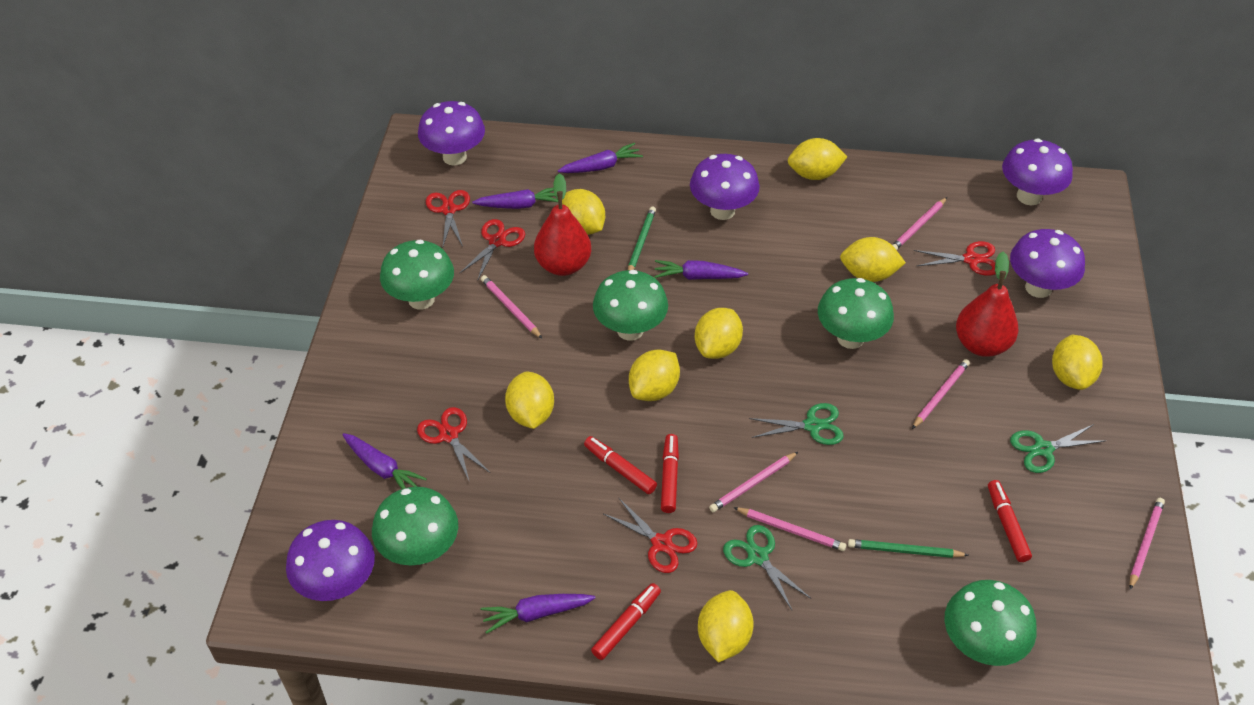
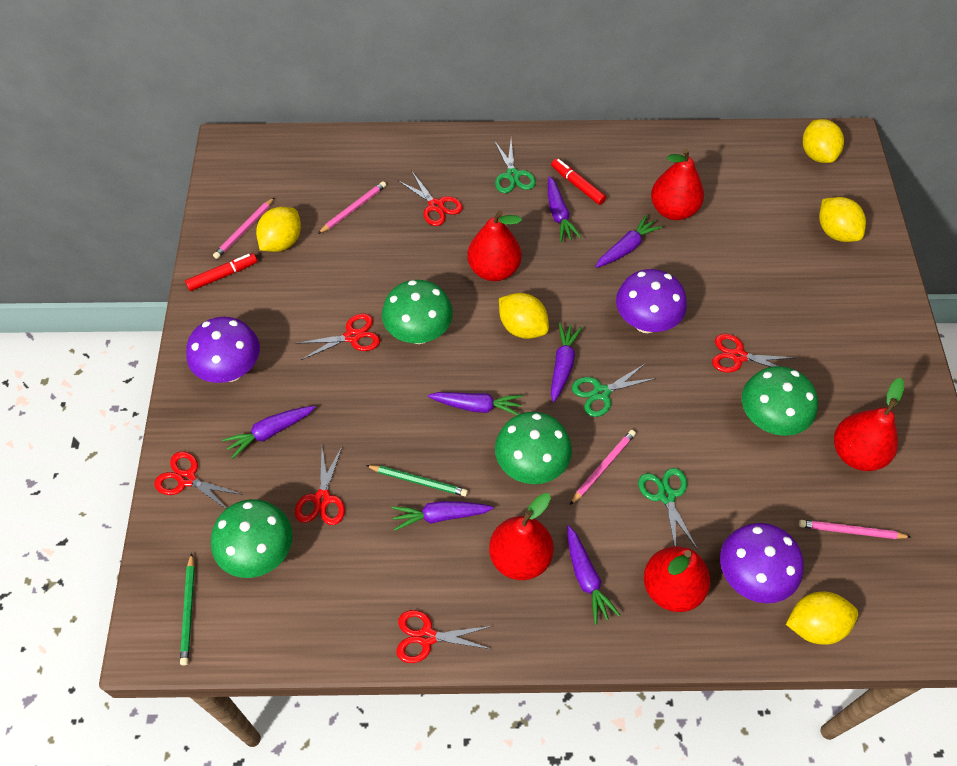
green mushroom: 5 -> 4
pink pencil: 6 -> 4
purple carrot: 5 -> 7
purple mushroom: 5 -> 3
red marker: 4 -> 2
red pear: 2 -> 5
red scissors: 5 -> 6
yellow lemon: 8 -> 5

